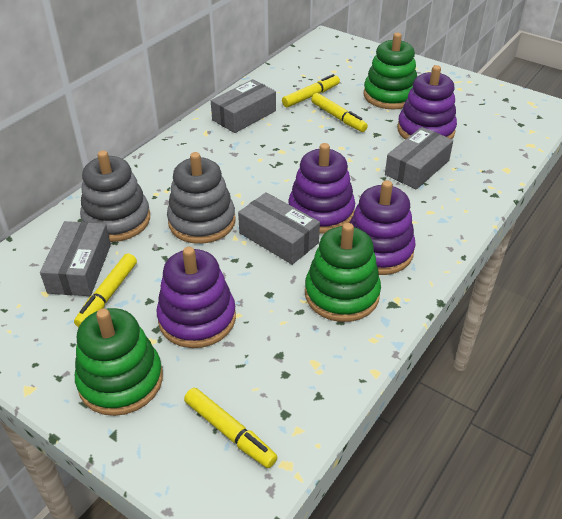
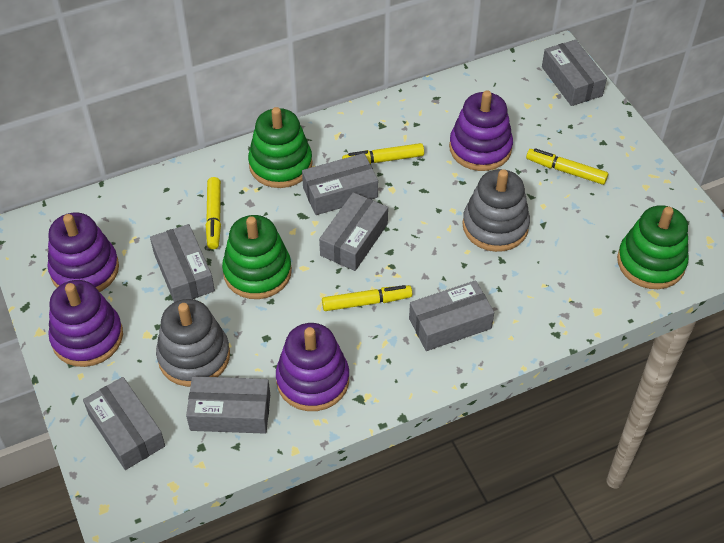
grey box: 4 -> 7

